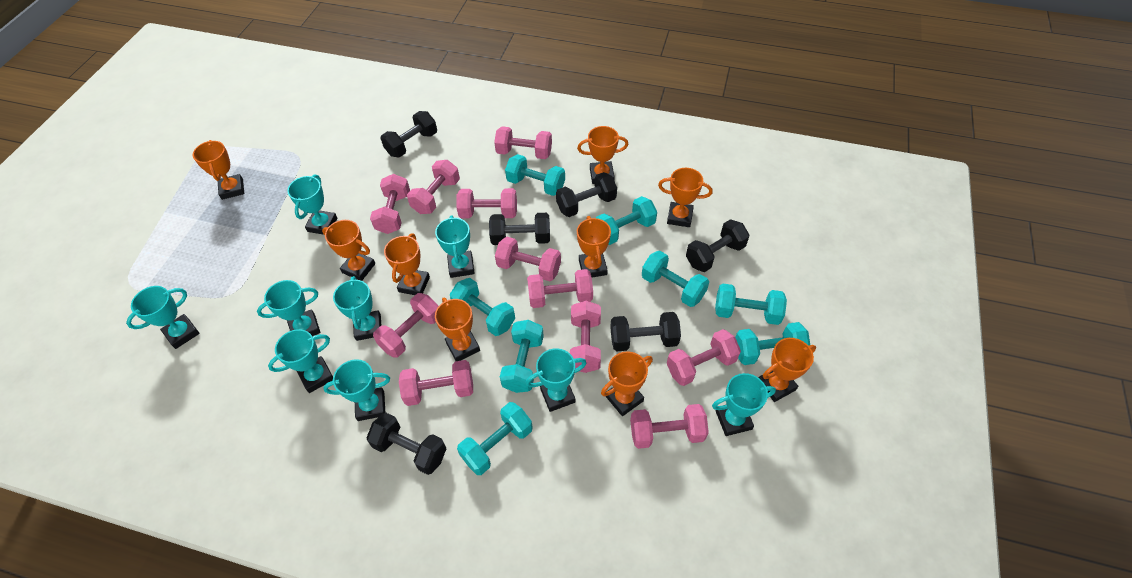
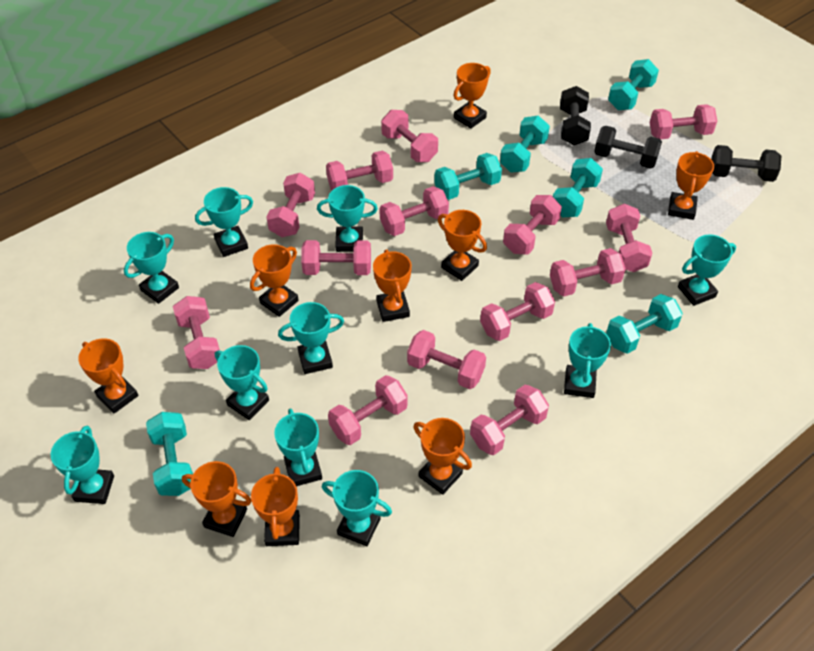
black dumbbell: 6 -> 3
pink dumbbell: 11 -> 14
turquoise dumbbell: 8 -> 6
turquoise trophy: 9 -> 10

